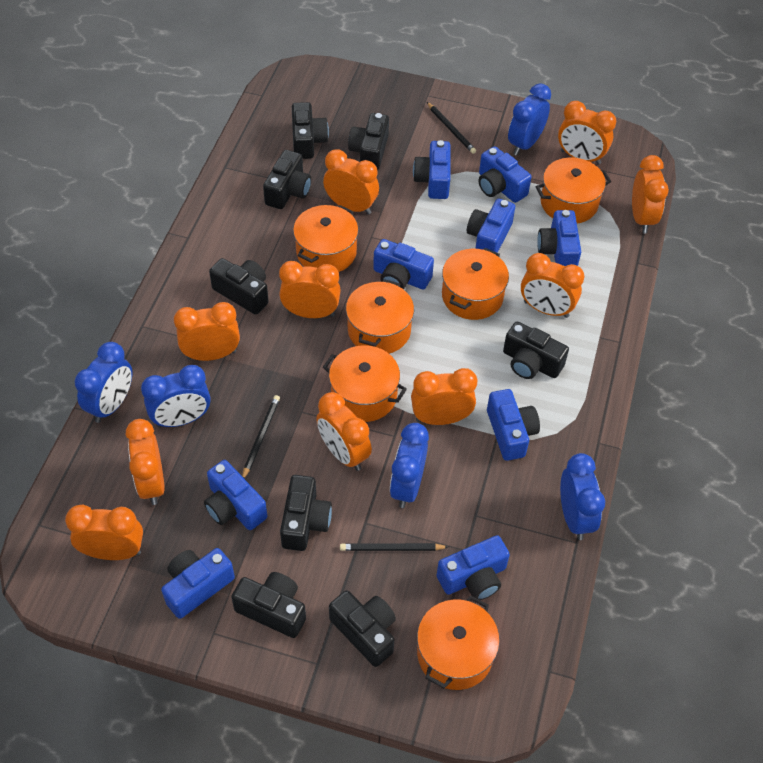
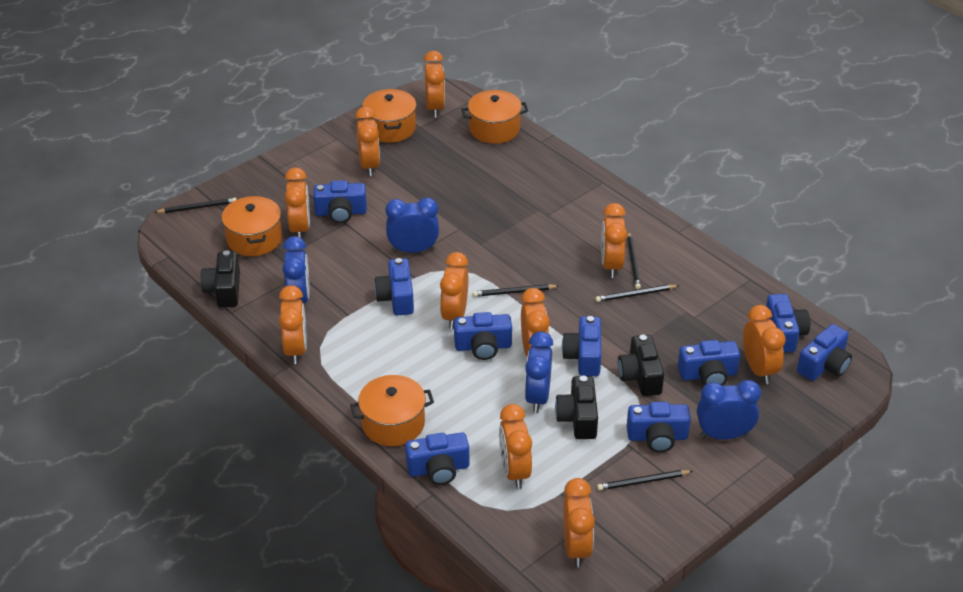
black camera: 8 -> 3
black pencil: 3 -> 5
blue clock: 5 -> 4
orange pot: 6 -> 4

